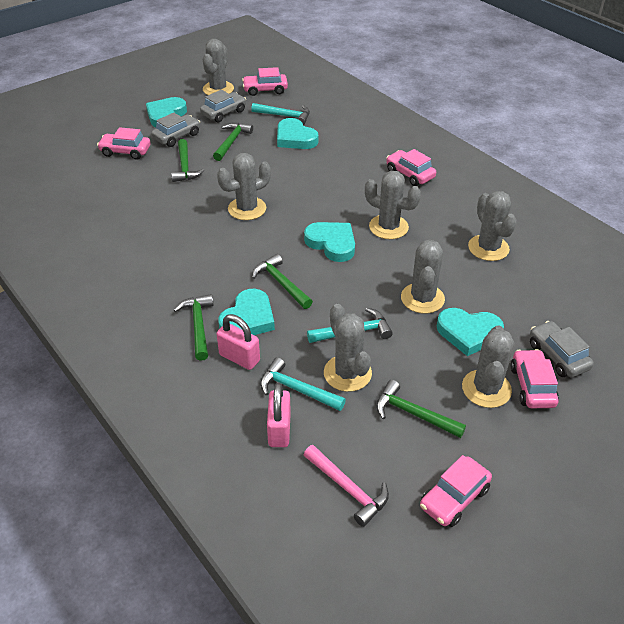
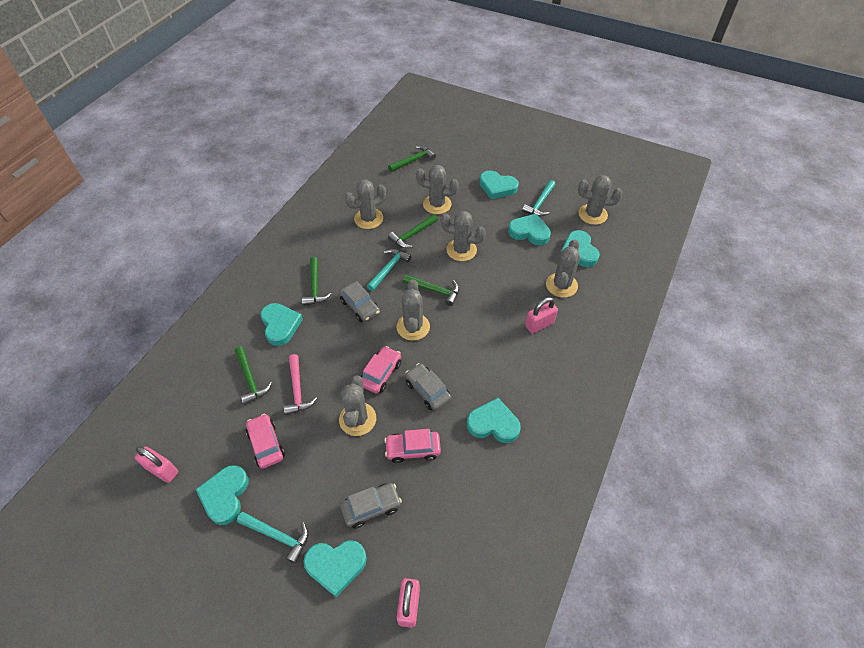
pink car: 5 -> 3
pink padlock: 2 -> 3
turquoise heart: 5 -> 7

